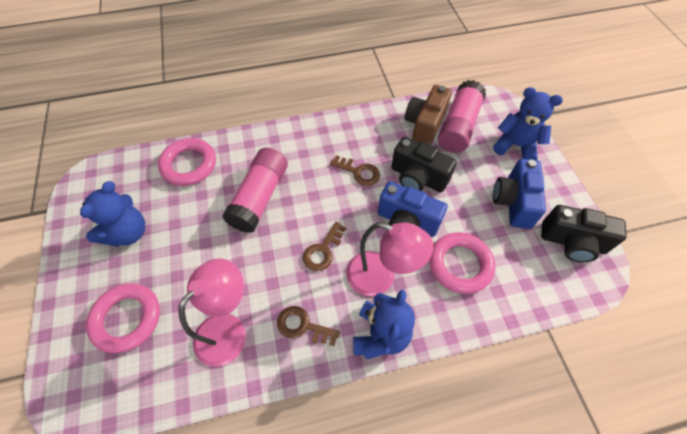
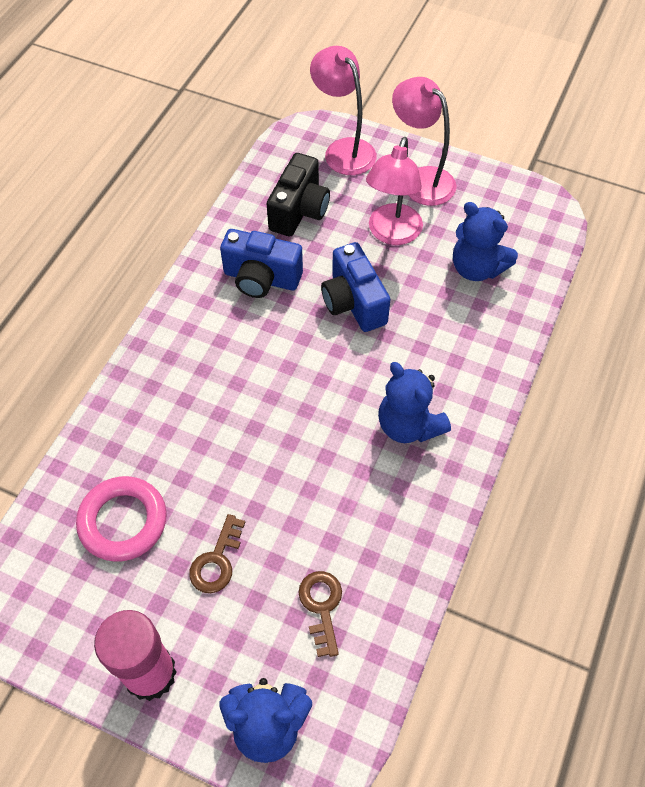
black camera: 2 -> 1
brown camera: 1 -> 0
brown key: 3 -> 2
pink glue stick: 2 -> 1
pink lamp: 2 -> 3
pink ring: 3 -> 1

